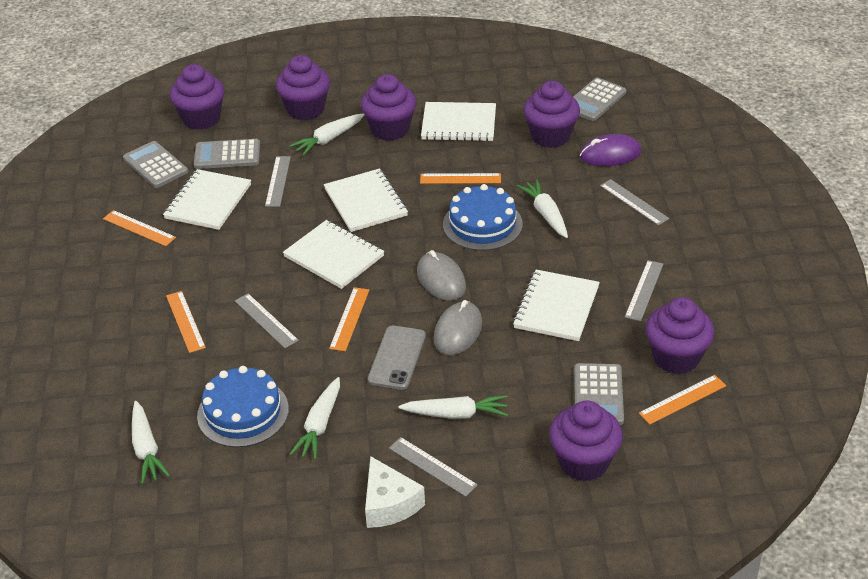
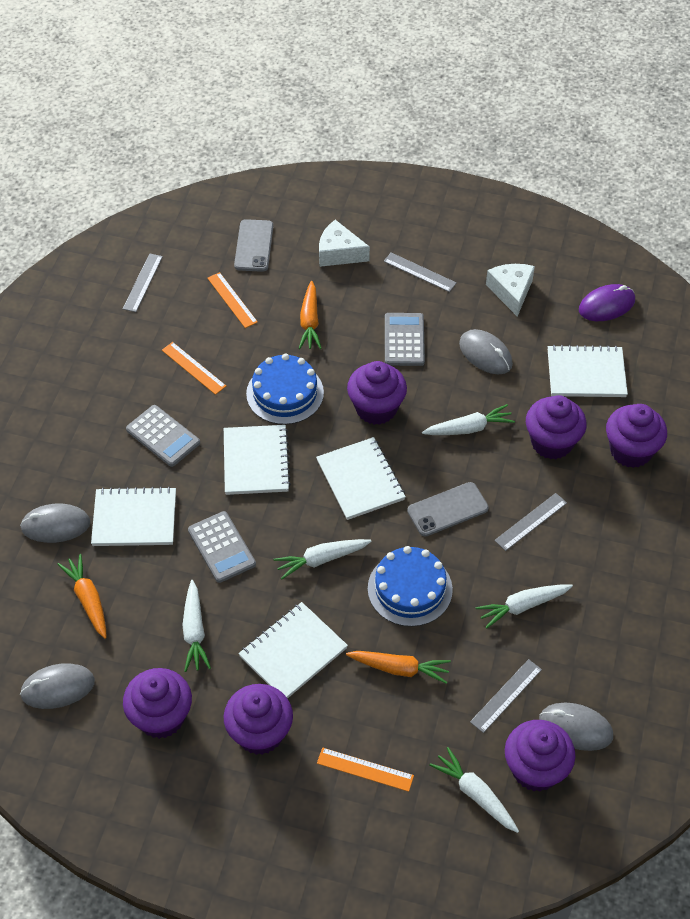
grey calculator: 4 -> 3
grey mouse: 2 -> 4
grey phone: 1 -> 2
grey ruler: 5 -> 4
orange carrot: 0 -> 3
orange ruler: 5 -> 3
white cheese: 1 -> 2

